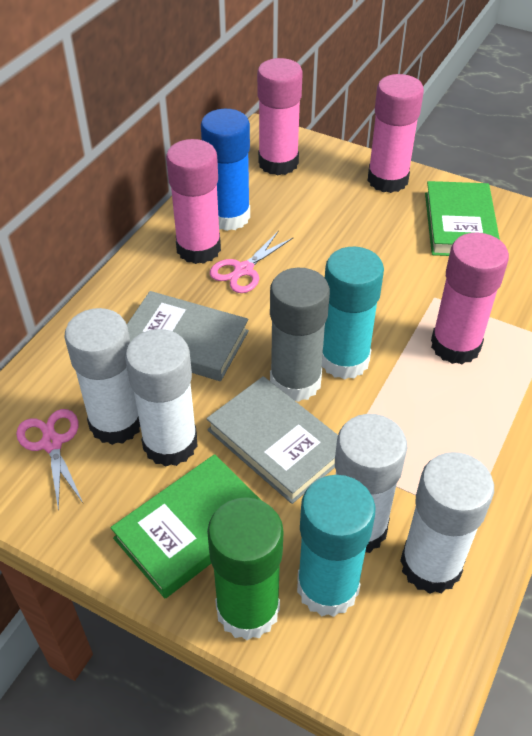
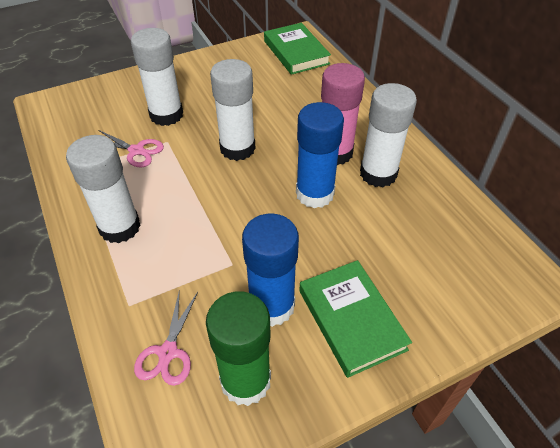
blue glue stick: 1 -> 2
grey book: 2 -> 0
grey glue stick: 1 -> 0
pink glue stick: 4 -> 1
turquoise glue stick: 2 -> 0

